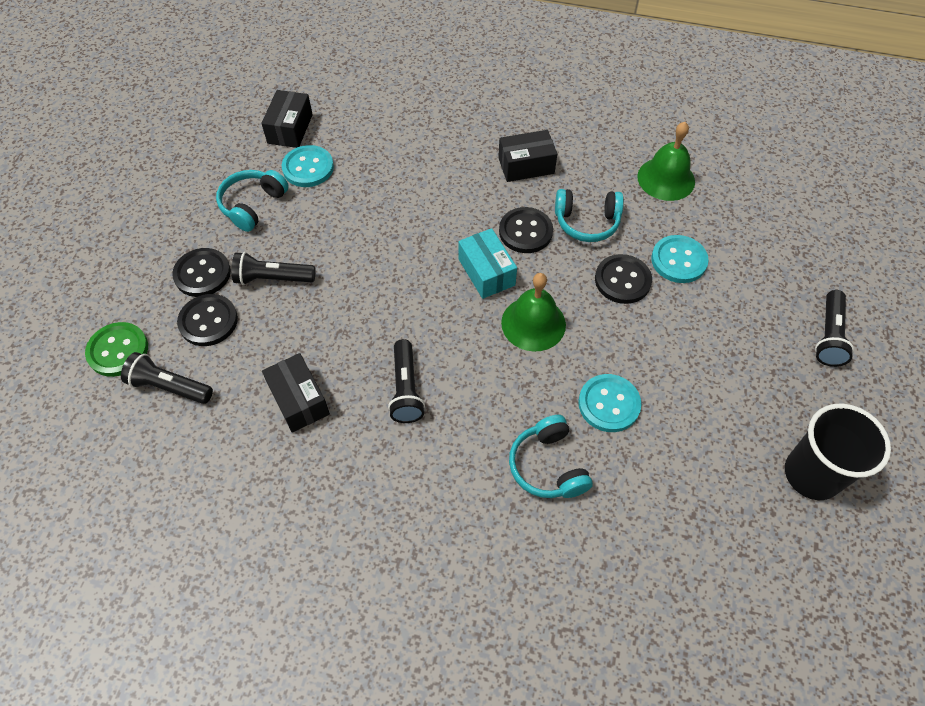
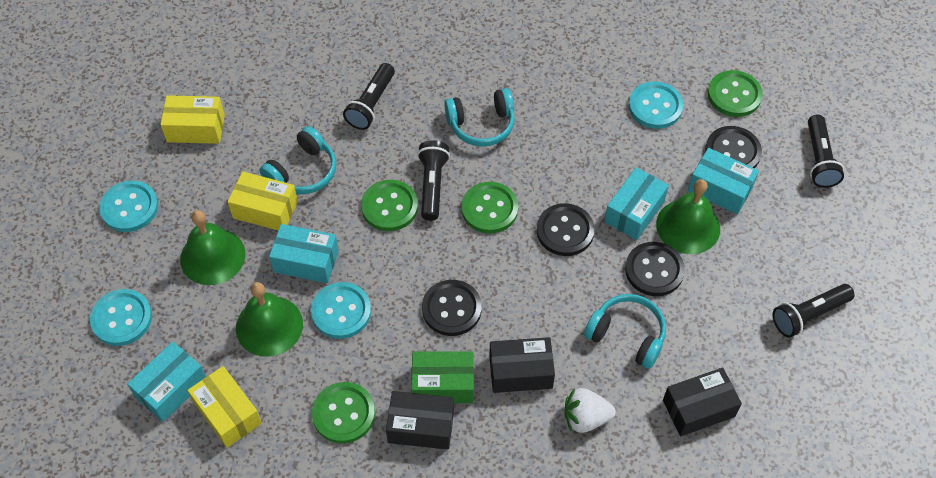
black cup: 1 -> 0
green bell: 2 -> 3
green box: 0 -> 1
green button: 1 -> 4
turquoise box: 1 -> 4
turquoise button: 3 -> 4
white strawberry: 0 -> 1
yellow box: 0 -> 3

